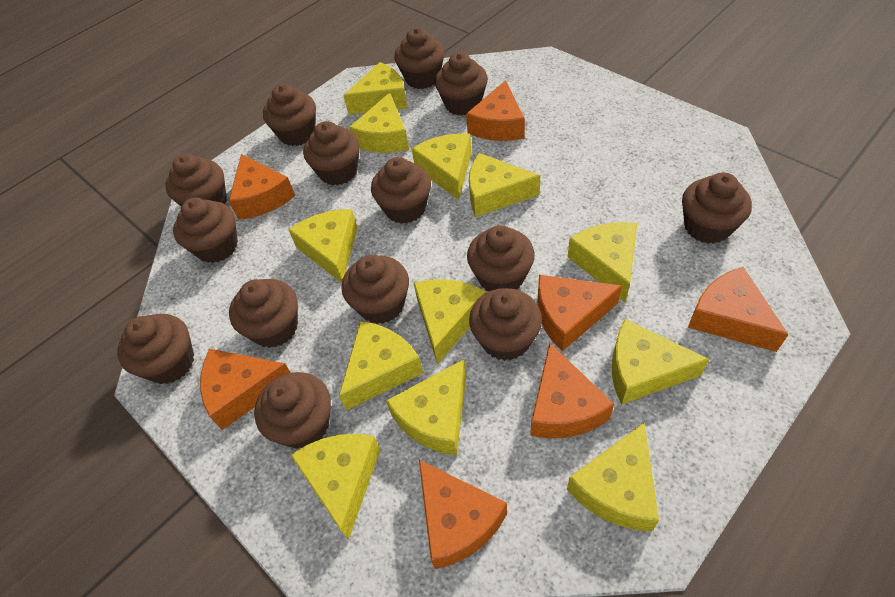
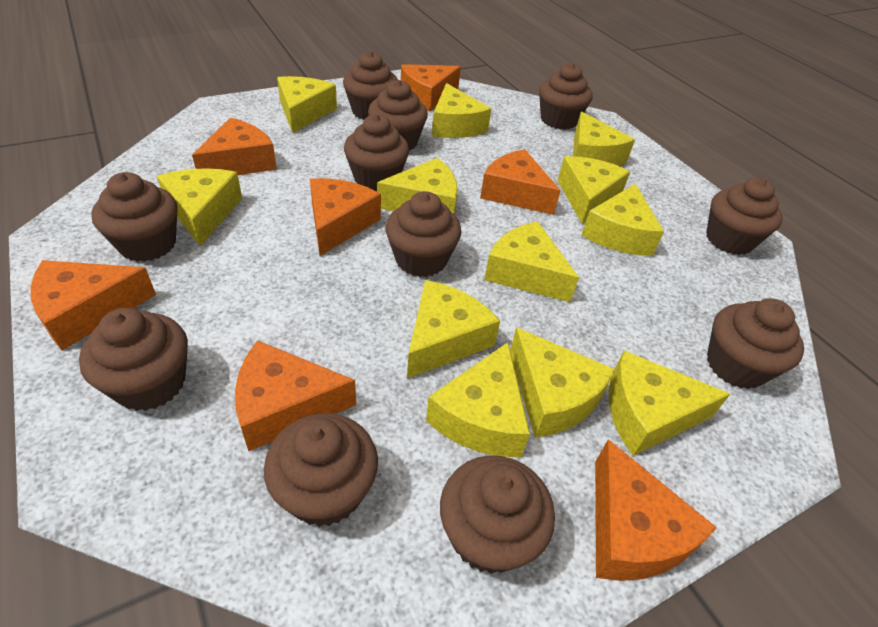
brown cupcake: 14 -> 11

